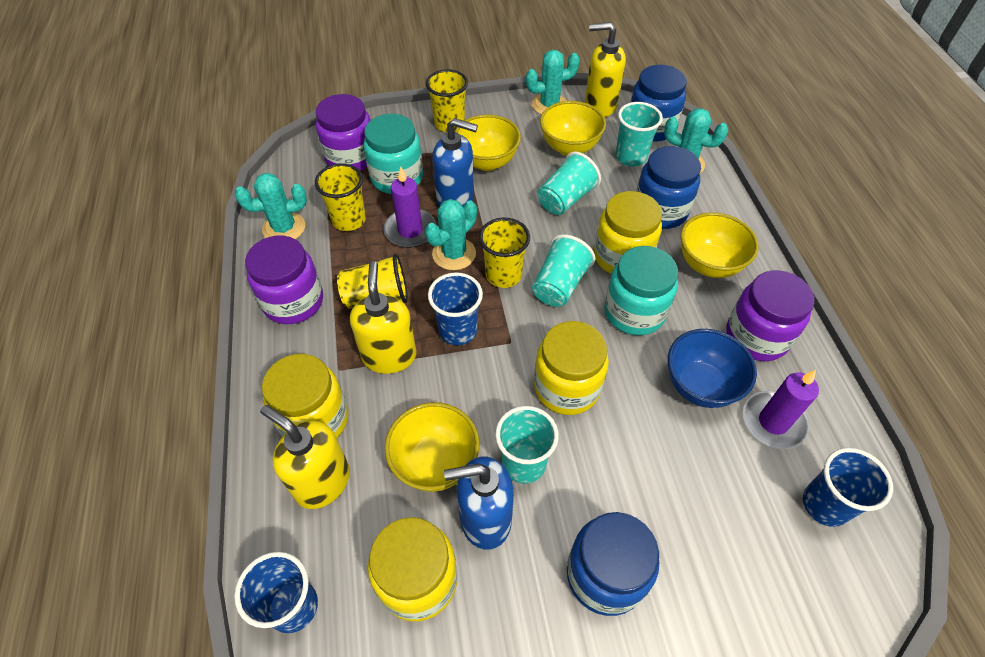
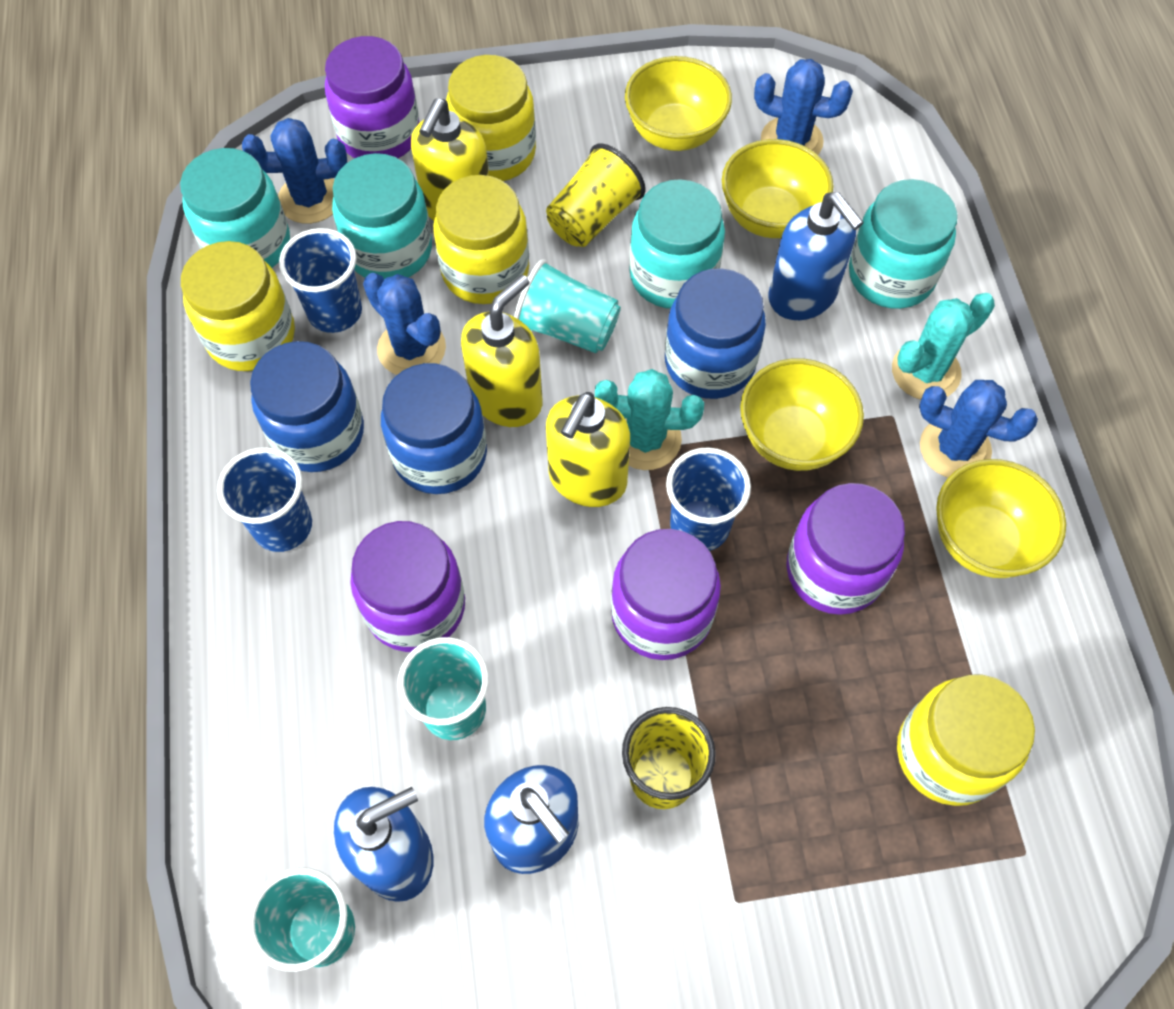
blue bowl: 1 -> 0
blue cactus: 0 -> 4
blue soap dispenser: 2 -> 3
purple candle: 2 -> 0
purple jar: 3 -> 4
turquoise cactus: 4 -> 2
turquoise cup: 4 -> 3
turquoise jar: 2 -> 4
yellow cup: 4 -> 2

